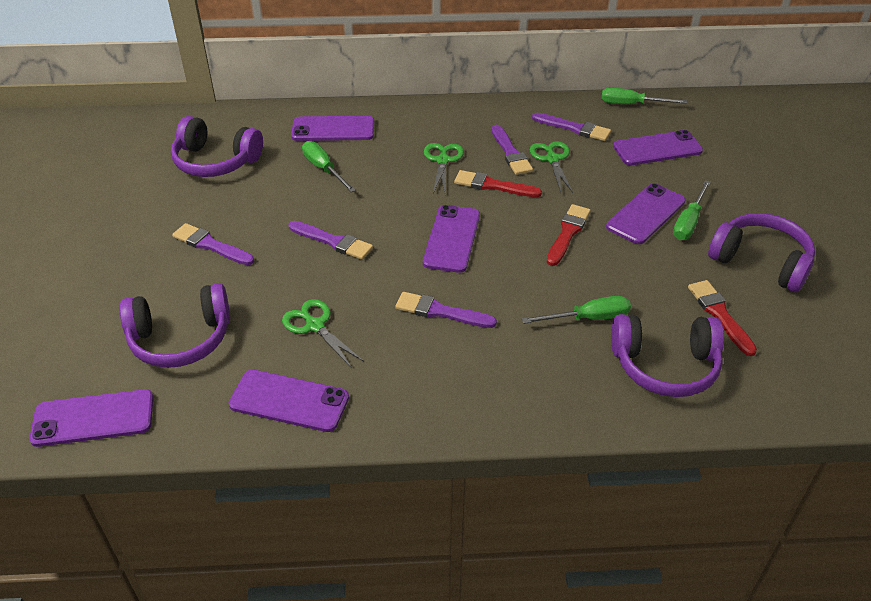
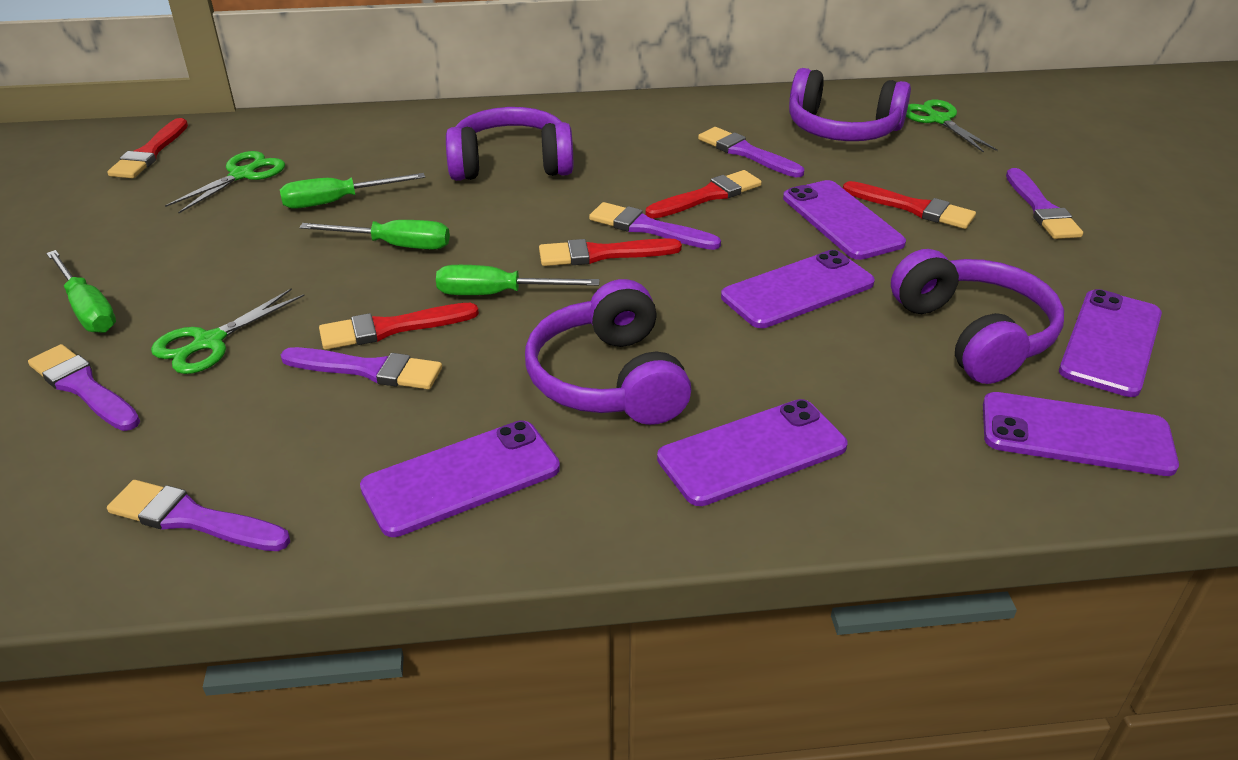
purple brush: 5 -> 6
red brush: 3 -> 5

